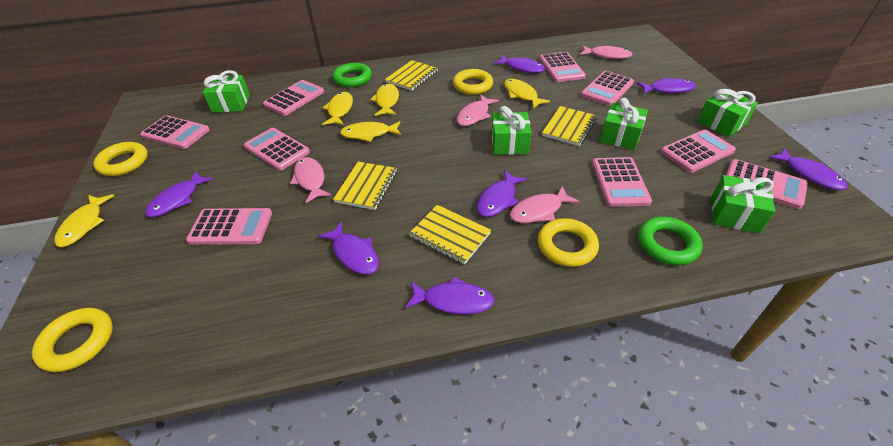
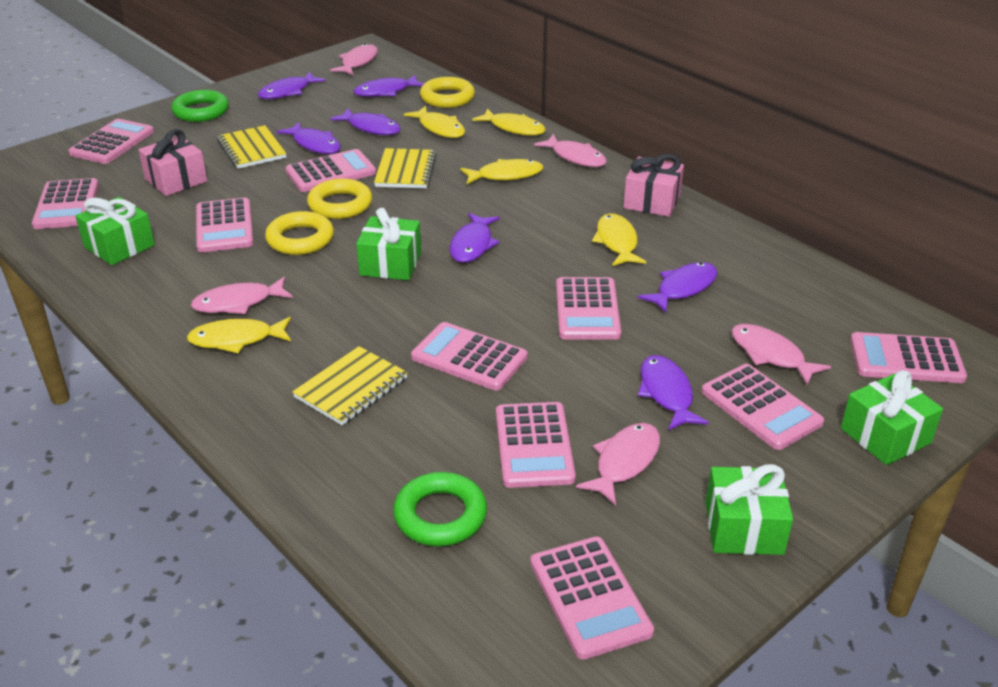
green gift: 5 -> 4
pink calculator: 9 -> 10
pink fish: 4 -> 5
pink gift: 0 -> 2
yellow notebook: 4 -> 3
yellow ring: 4 -> 3

